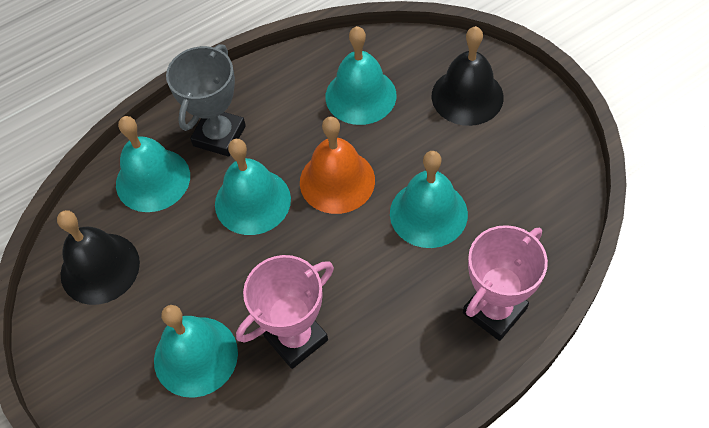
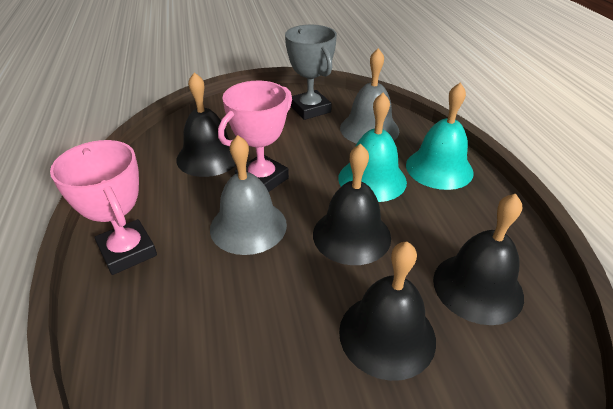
black bell: 2 -> 4
grey bell: 0 -> 2
orange bell: 1 -> 0
turquoise bell: 5 -> 2

